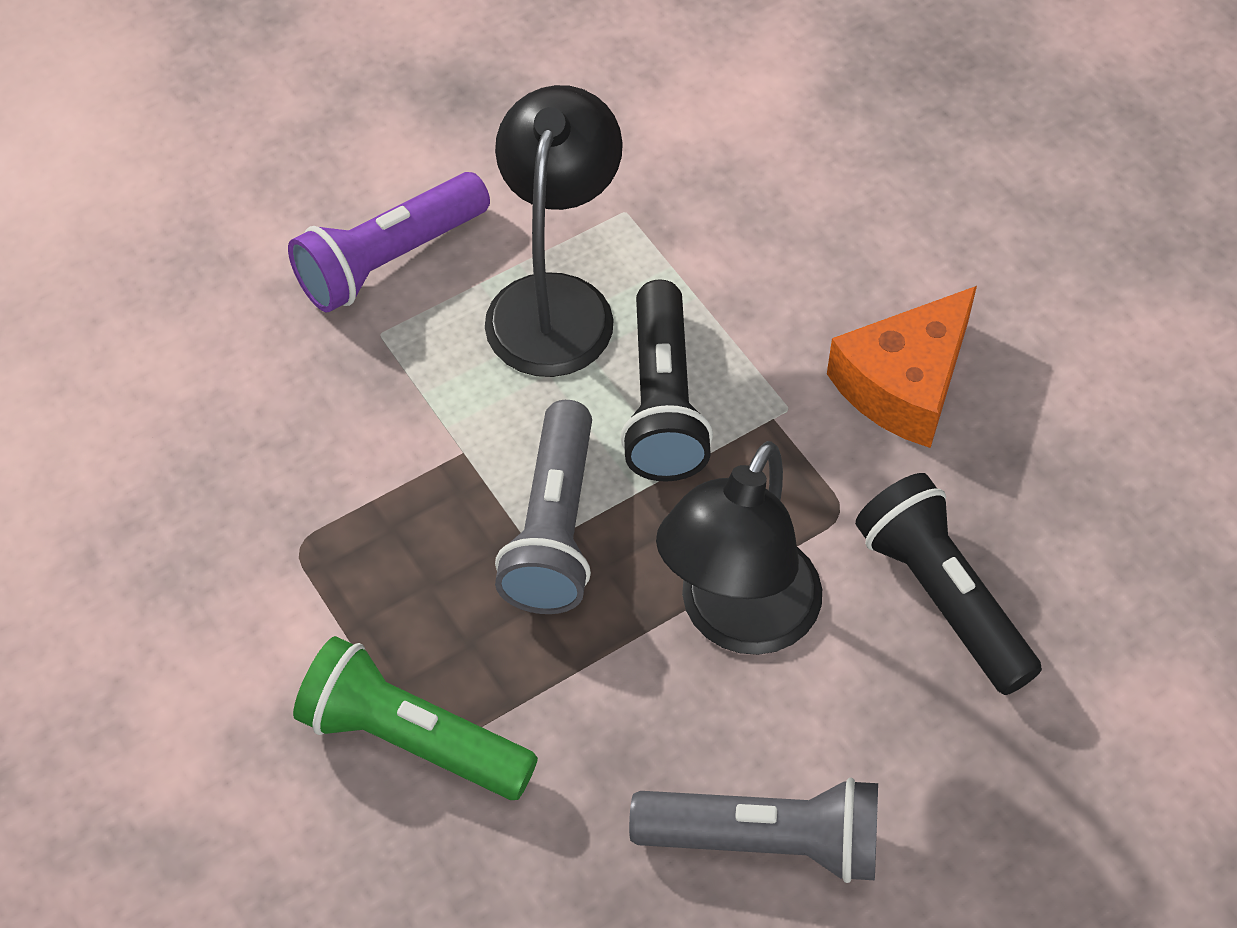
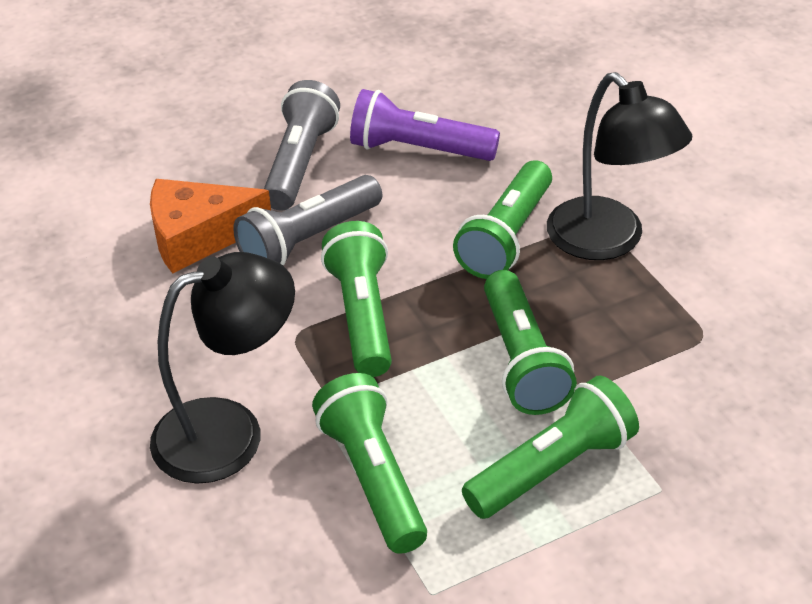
black flashlight: 2 -> 0
green flashlight: 1 -> 5

